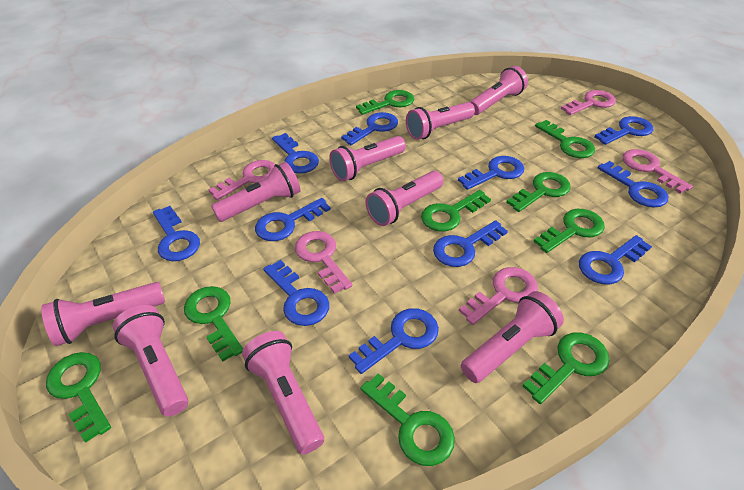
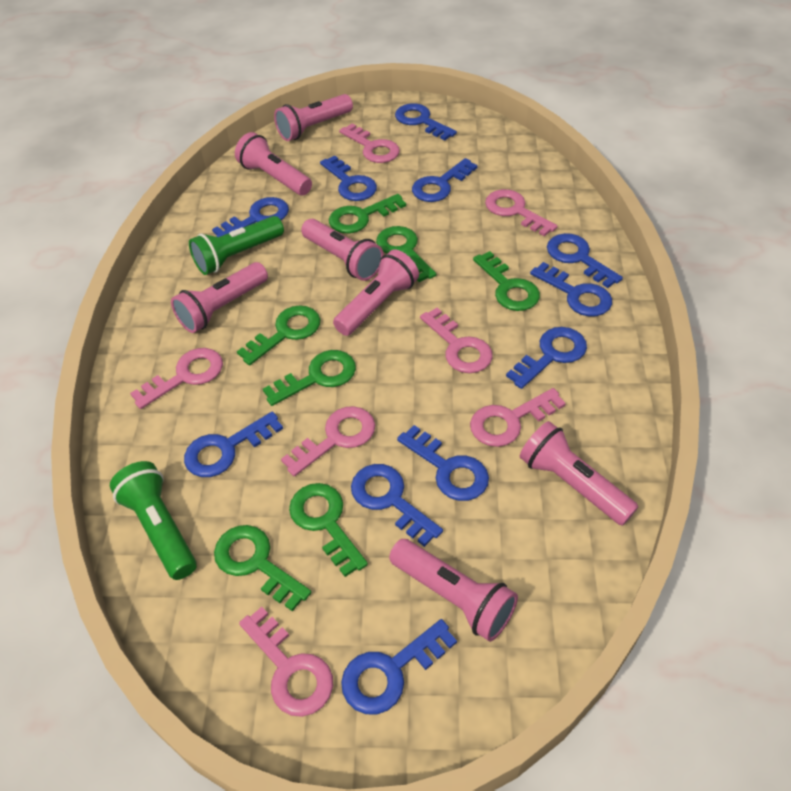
green flashlight: 0 -> 2
green key: 9 -> 7
pink flashlight: 9 -> 7
pink key: 5 -> 7

